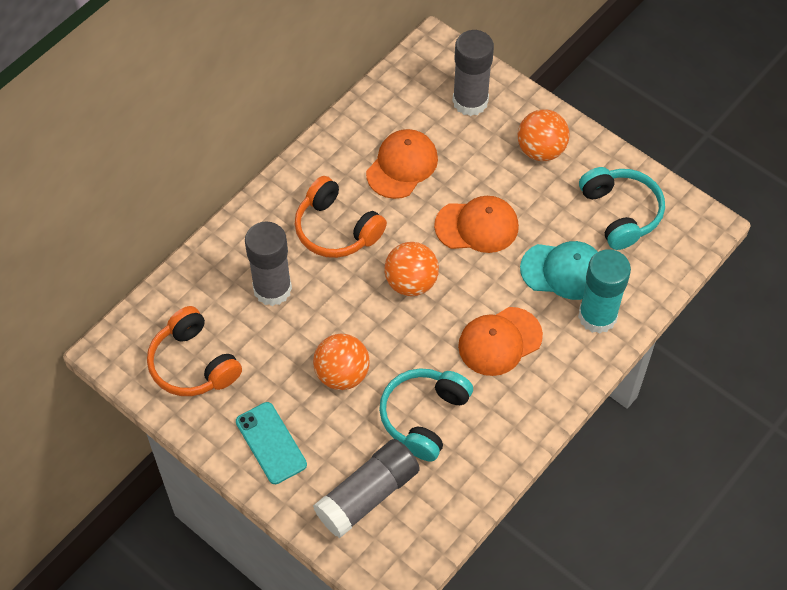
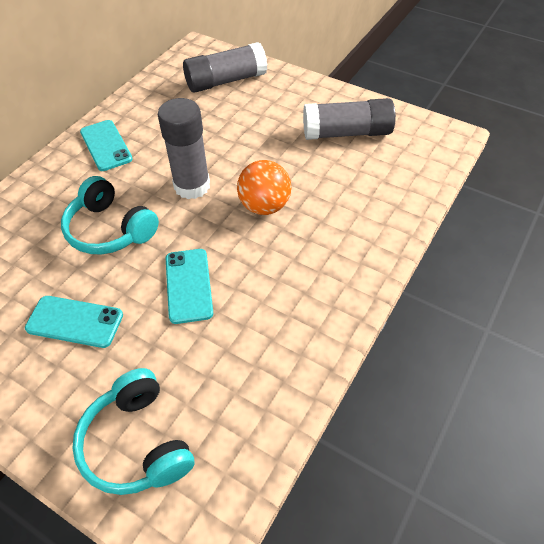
orange ball: 3 -> 1
orange cap: 3 -> 0
orange headphones: 2 -> 0
turquoise cap: 1 -> 0
turquoise glue stick: 1 -> 0
turquoise phone: 1 -> 3

